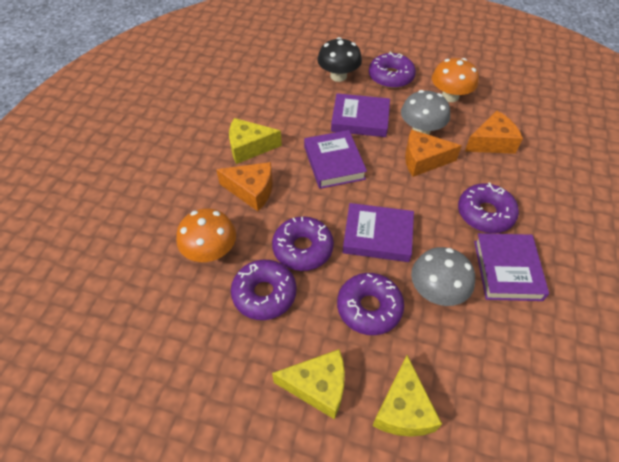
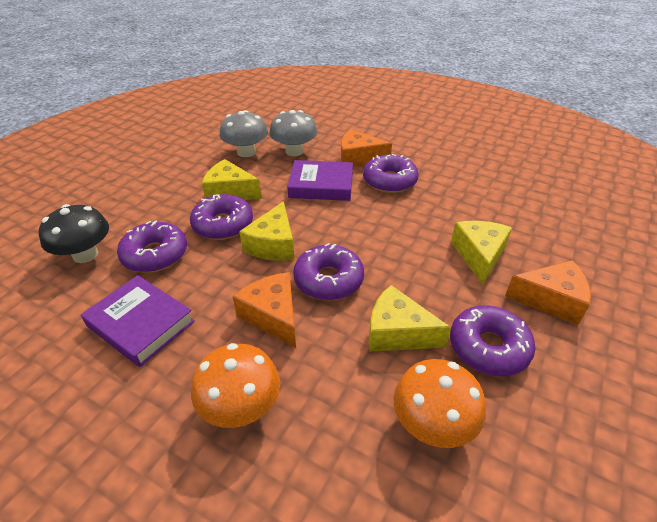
purple book: 4 -> 2
yellow cheese: 3 -> 4

